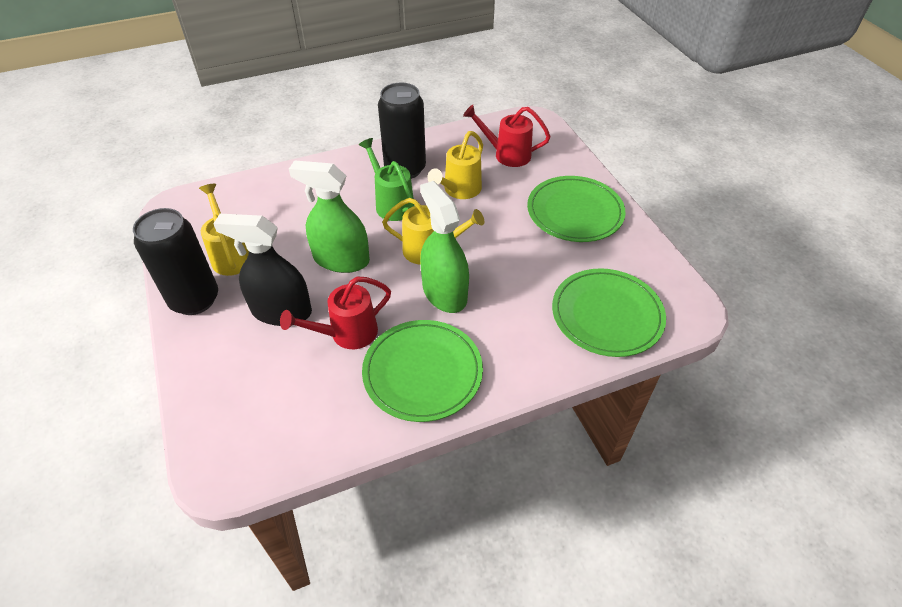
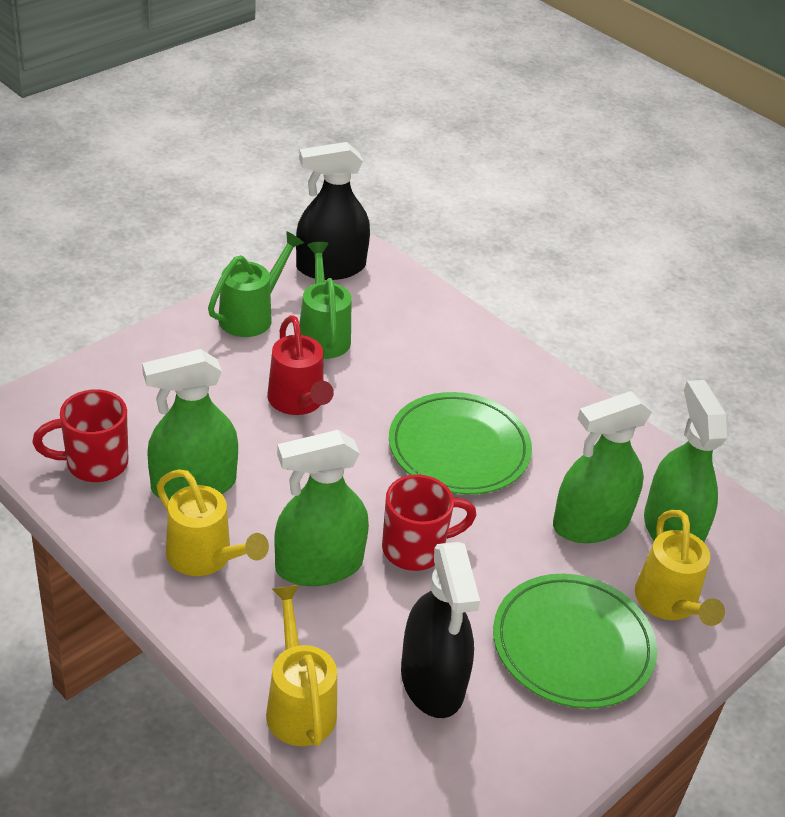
black can: 2 -> 0
black spray bottle: 1 -> 2
green plate: 3 -> 2
green spray bottle: 2 -> 4
green watering can: 1 -> 2
red mug: 0 -> 2
red watering can: 2 -> 1

